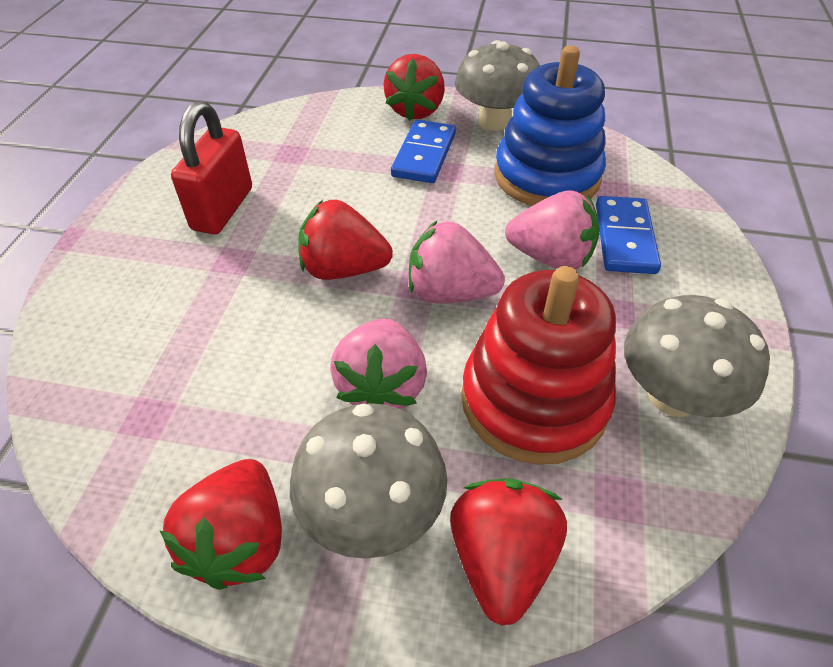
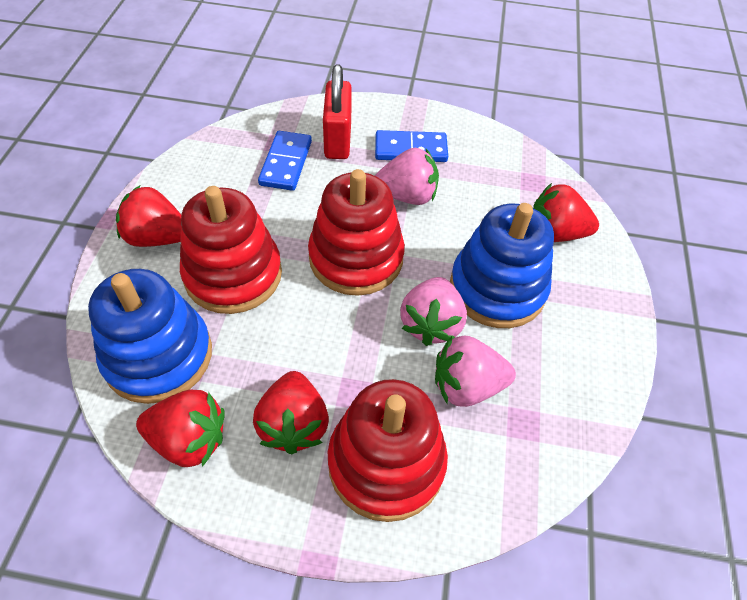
blue stacking toy: 1 -> 2
grey mushroom: 3 -> 0
red stacking toy: 1 -> 3

